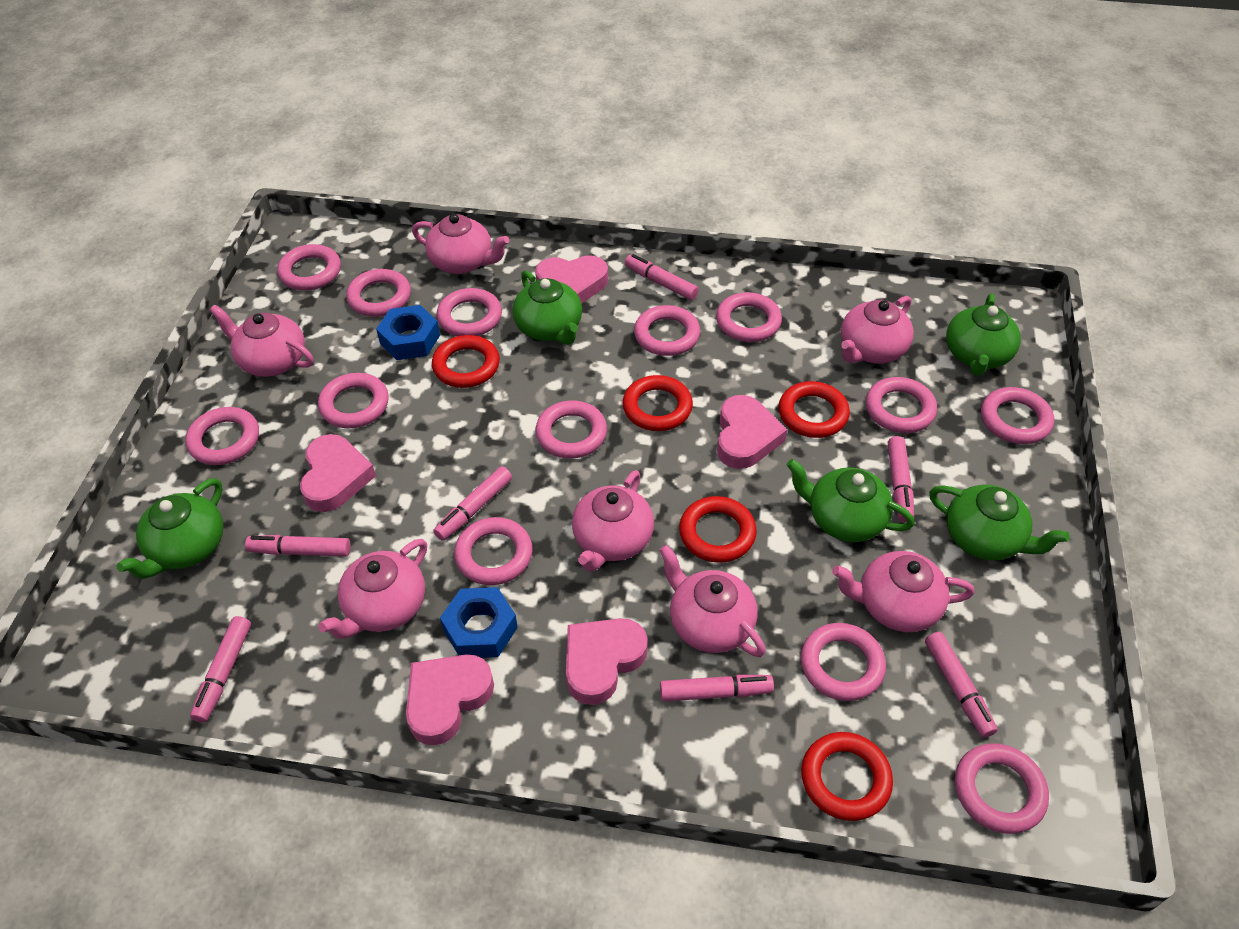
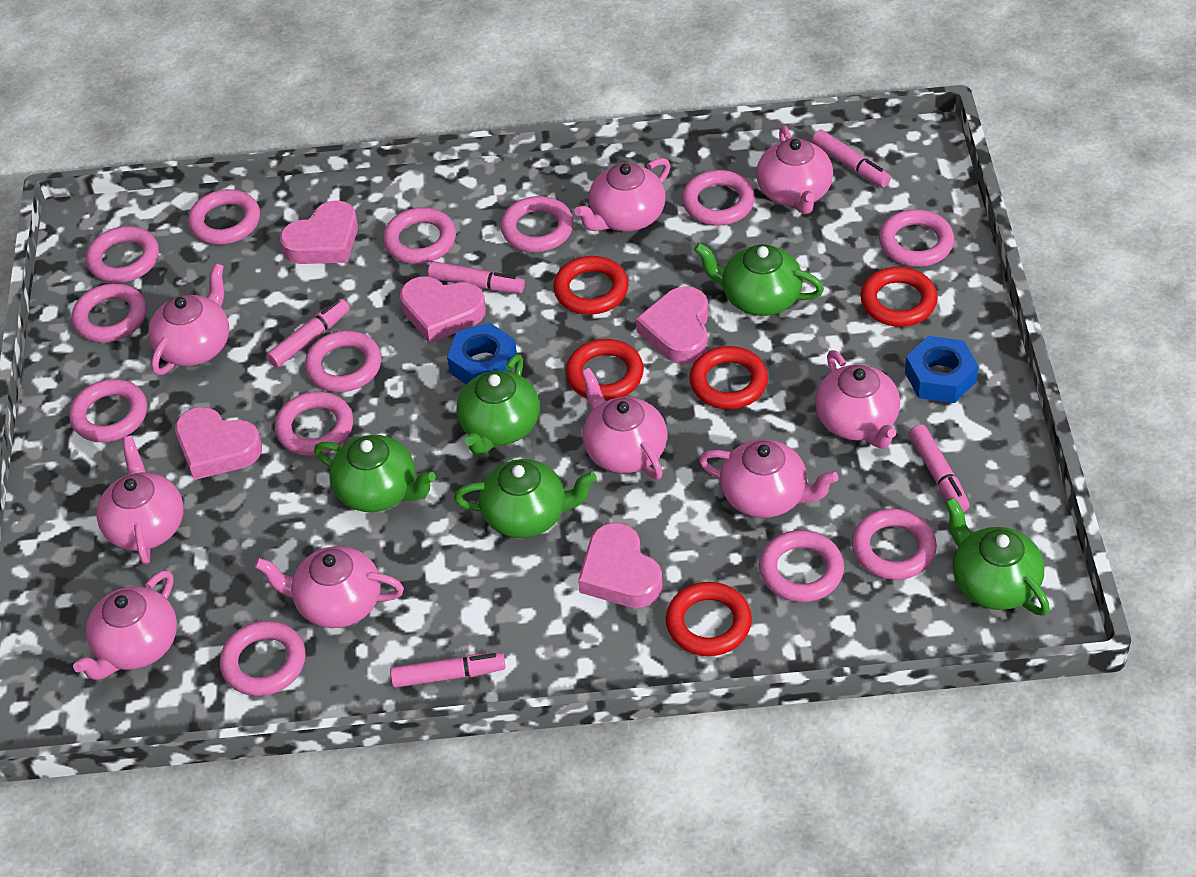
pink marker: 7 -> 5
pink teapot: 7 -> 9

